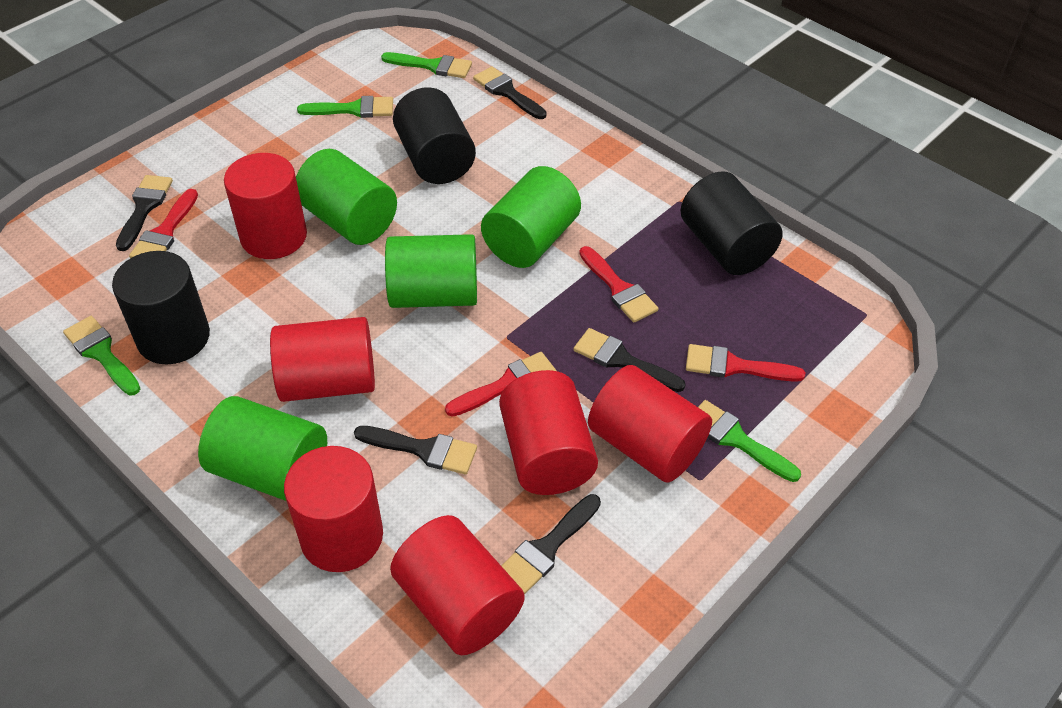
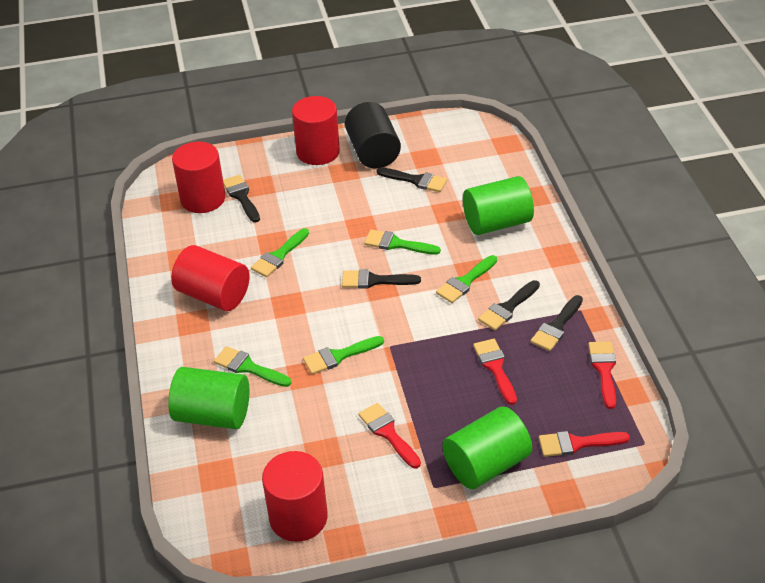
black cylinder: 3 -> 1
green brush: 4 -> 5
green cylinder: 4 -> 3
red cylinder: 6 -> 4

